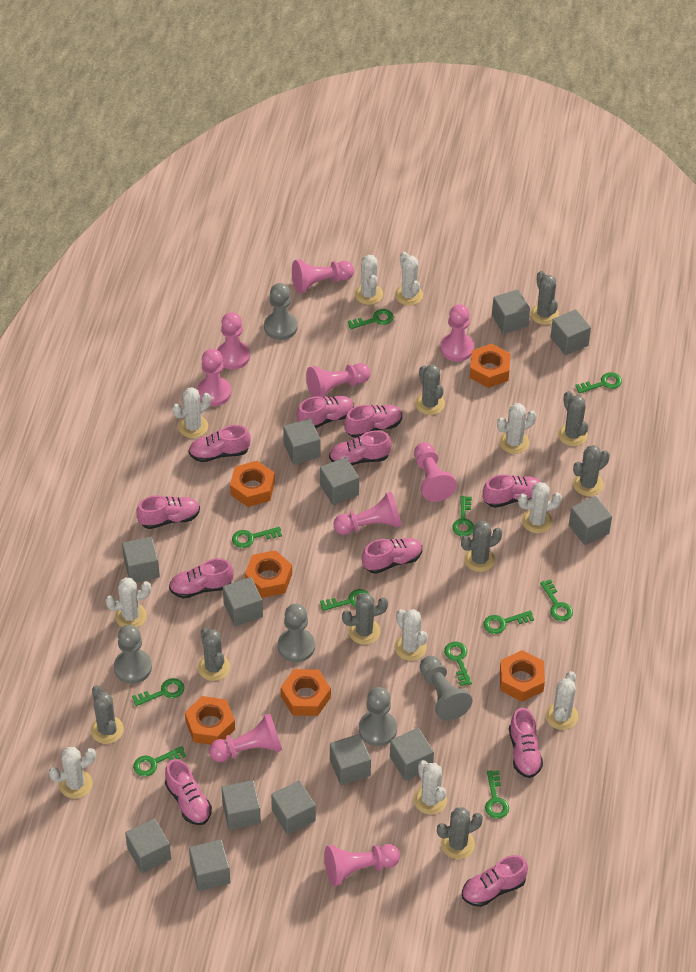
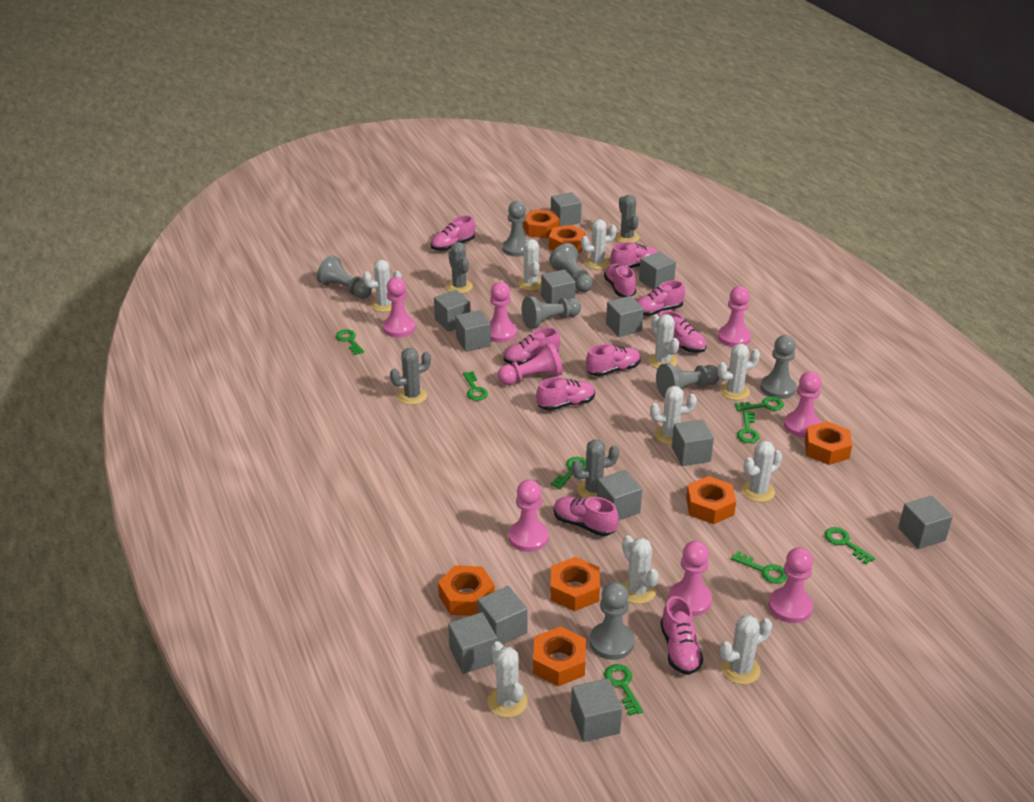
green key: 11 -> 8
grey cactus: 9 -> 4
grey cube: 13 -> 12
grey pawn: 5 -> 7
orange nut: 6 -> 7
pink pawn: 9 -> 8
pink shoe: 11 -> 10

